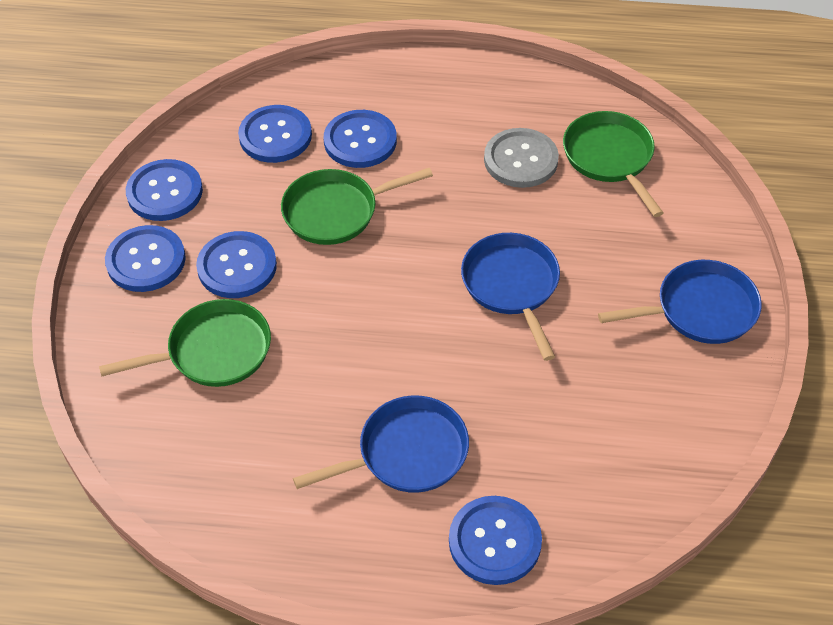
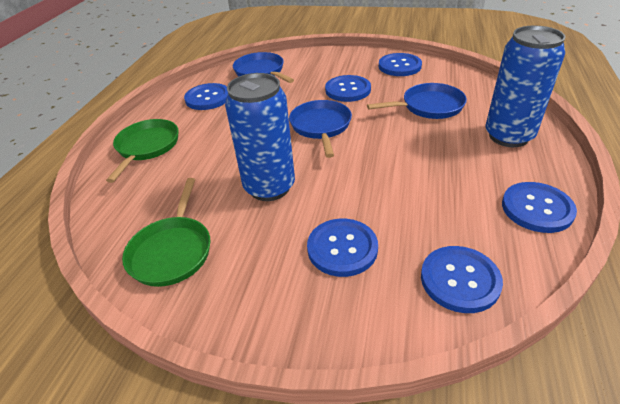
blue can: 0 -> 2
green pan: 3 -> 2
grey button: 1 -> 0

